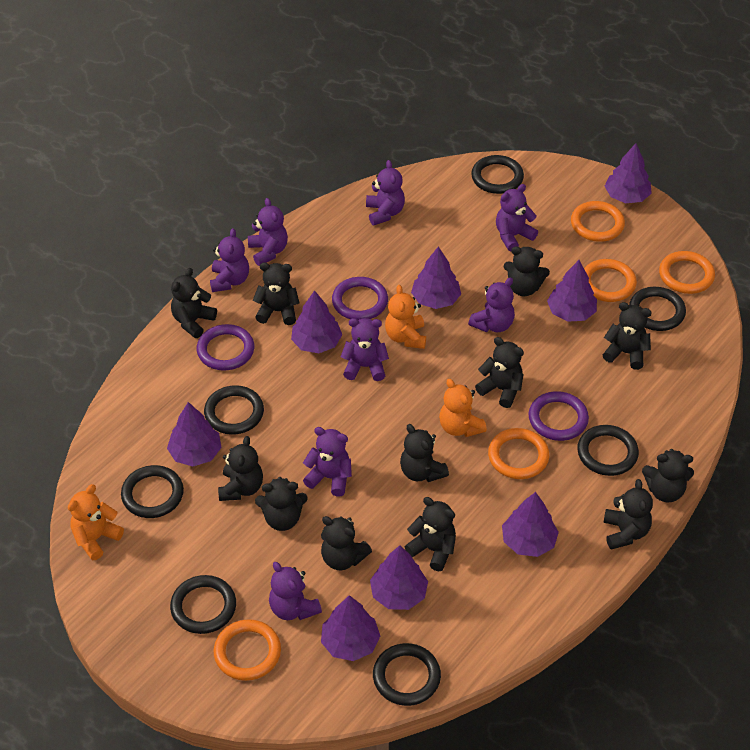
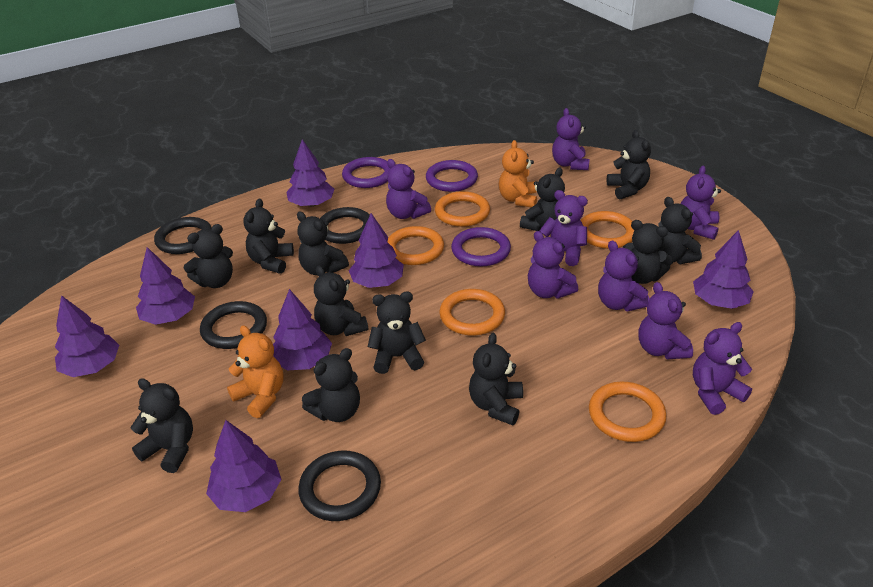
black ring: 7 -> 4
orange teddy bear: 3 -> 2
purple tree: 8 -> 7

